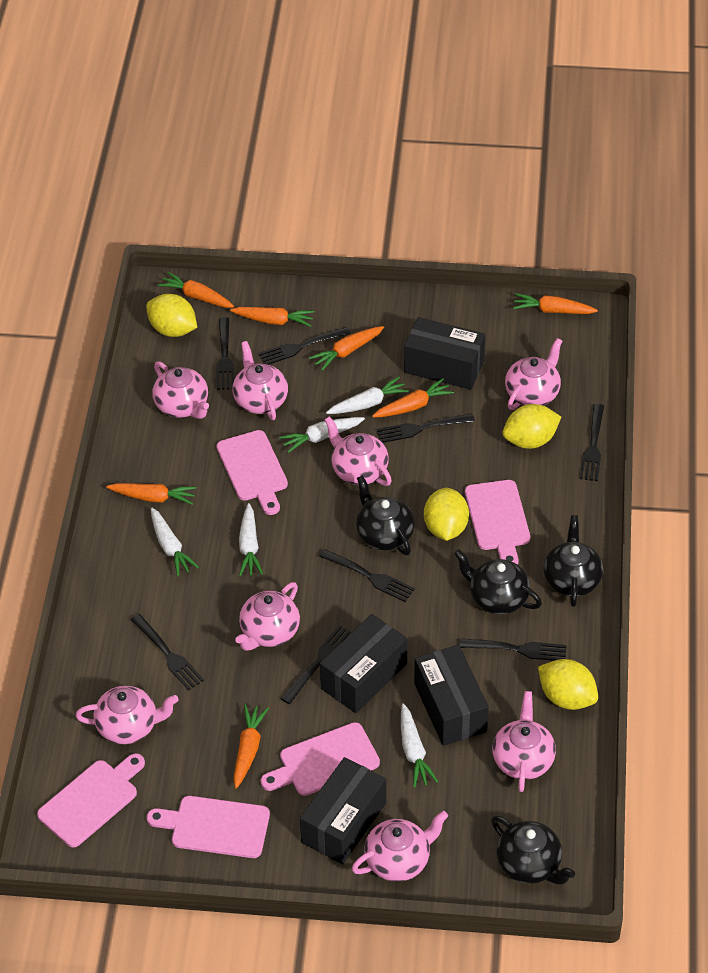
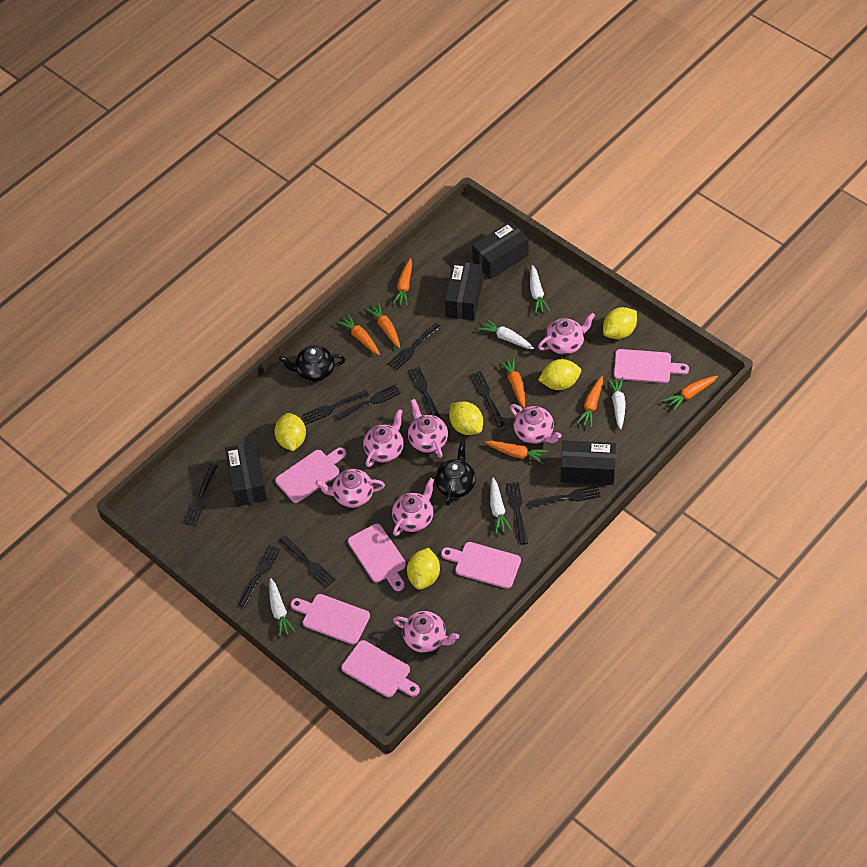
black fork: 8 -> 10
black teapot: 4 -> 2
pink cutting board: 5 -> 6
pink teapot: 8 -> 7
yellow lemon: 4 -> 5

